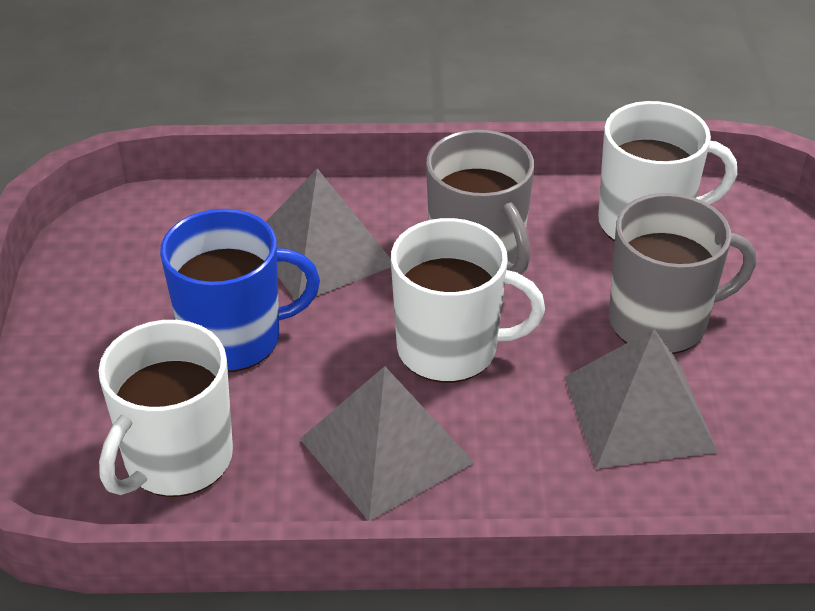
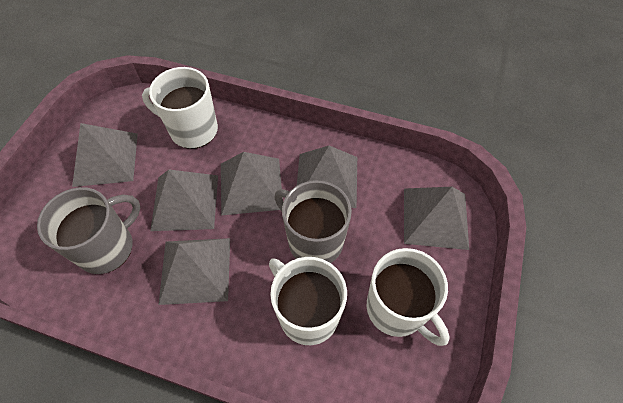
blue mug: 1 -> 0
grey pyramid: 3 -> 6

